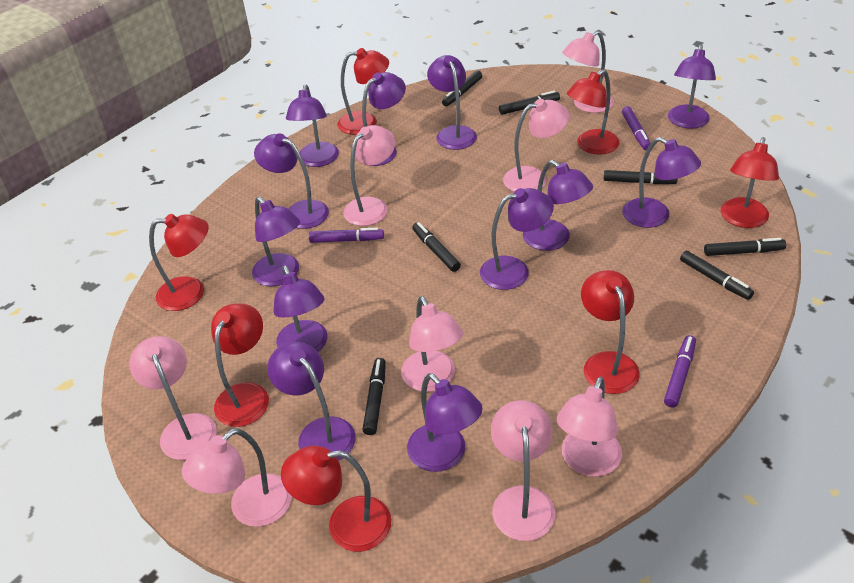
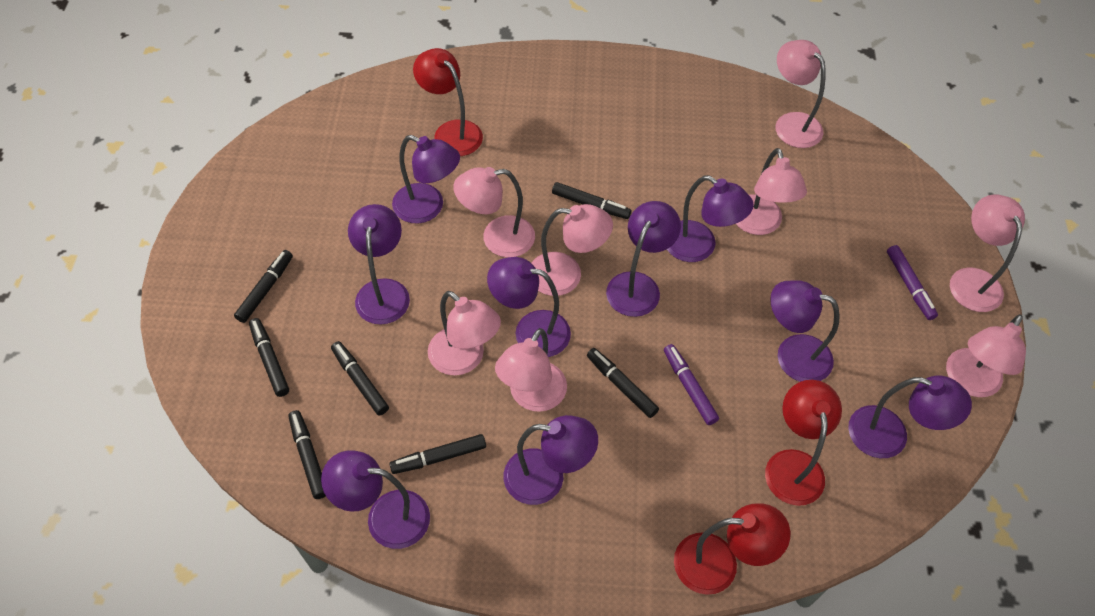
purple lamp: 12 -> 9
purple marker: 3 -> 2
red lamp: 7 -> 3

